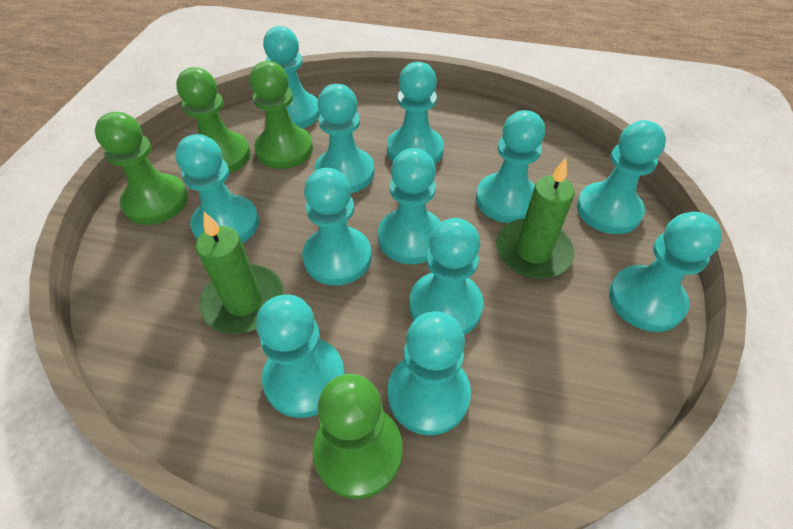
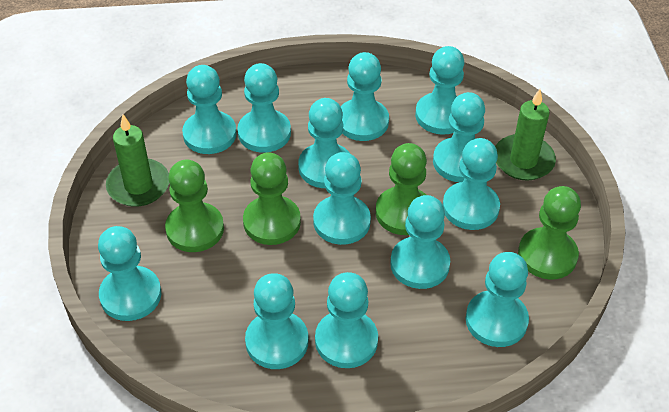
turquoise pawn: 12 -> 13

